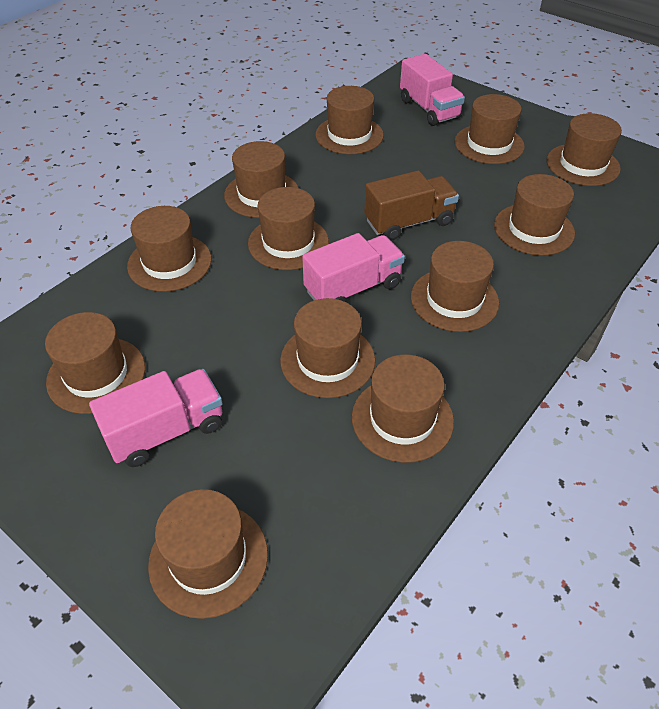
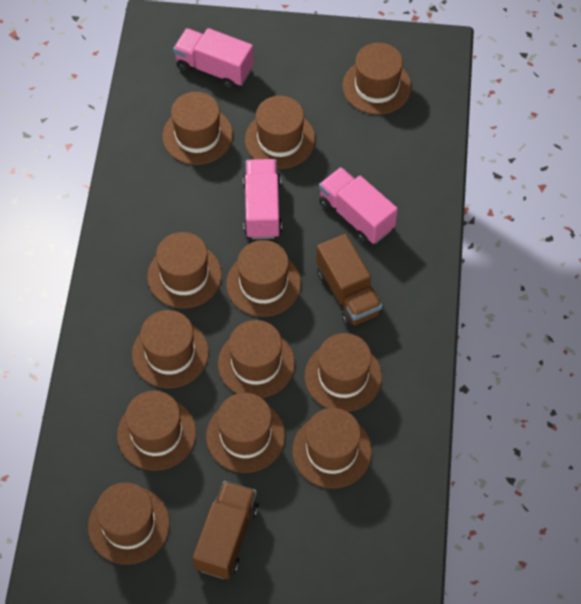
brown truck: 1 -> 2

